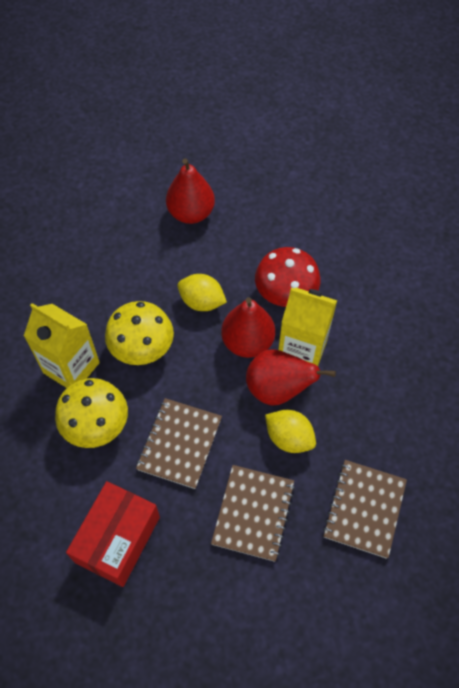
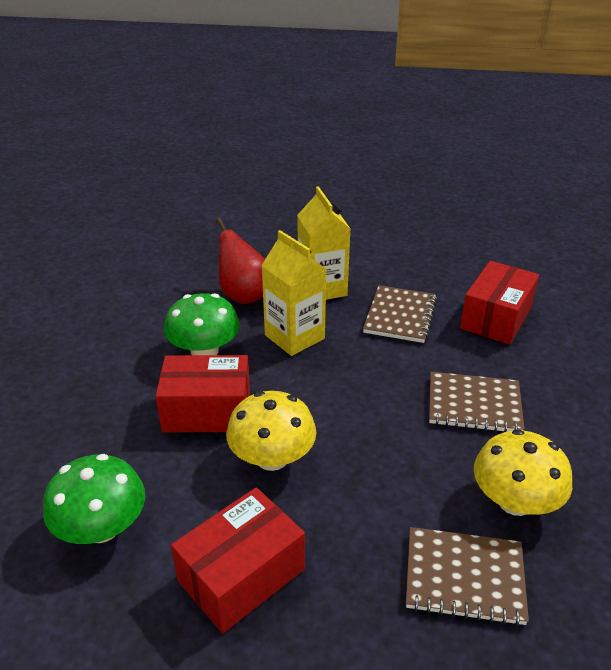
green mushroom: 0 -> 2
red box: 1 -> 3
red mushroom: 1 -> 0
red pear: 3 -> 1
yellow lemon: 2 -> 0

